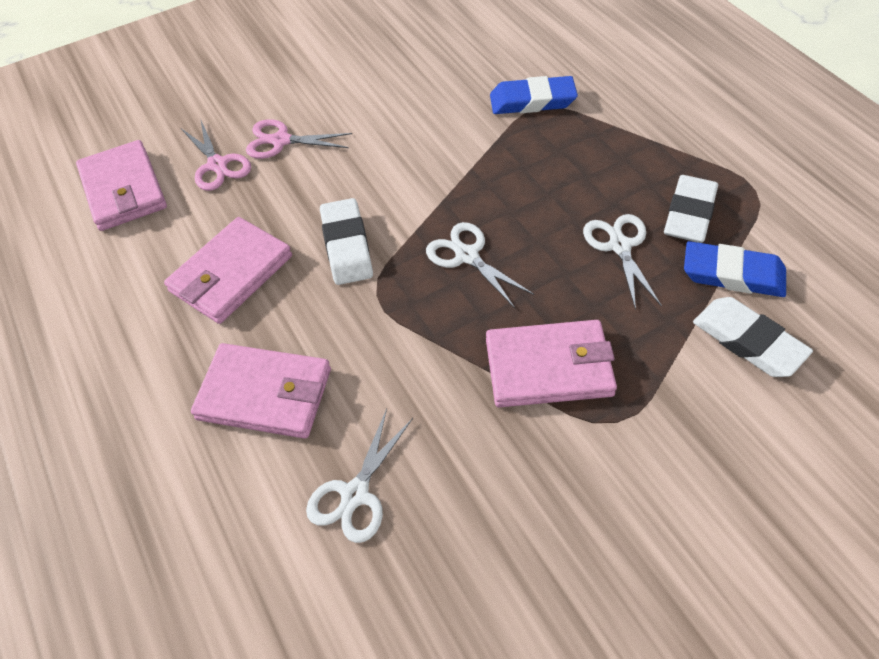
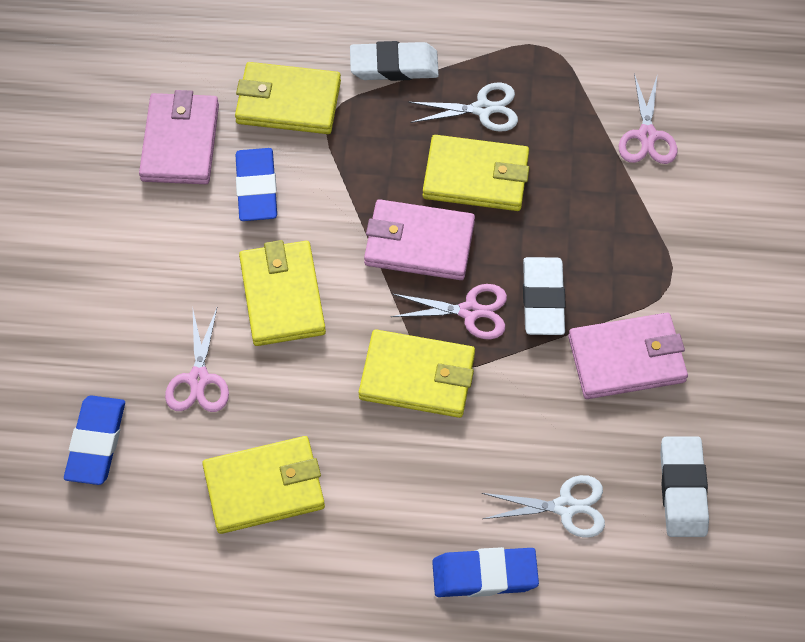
blue eraser: 2 -> 3
pink scissors: 2 -> 3
pink wallet: 4 -> 3
white scissors: 3 -> 2
yellow wallet: 0 -> 5

